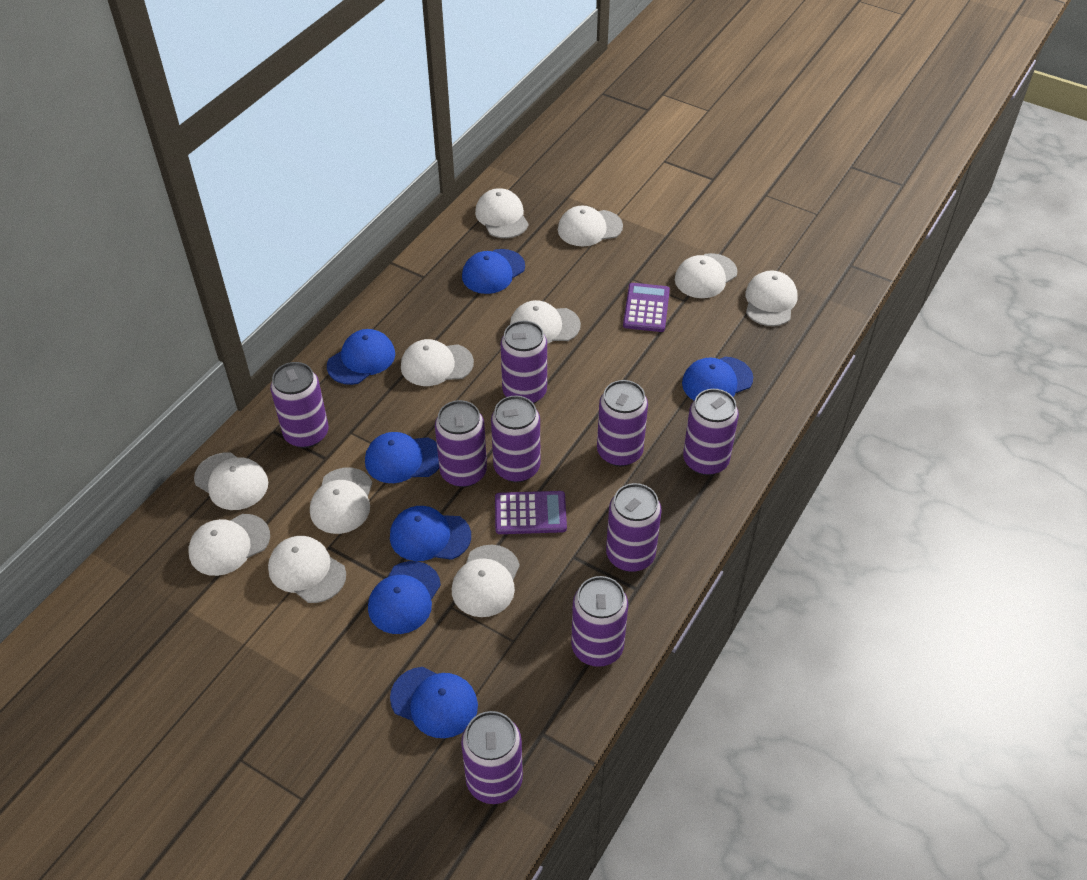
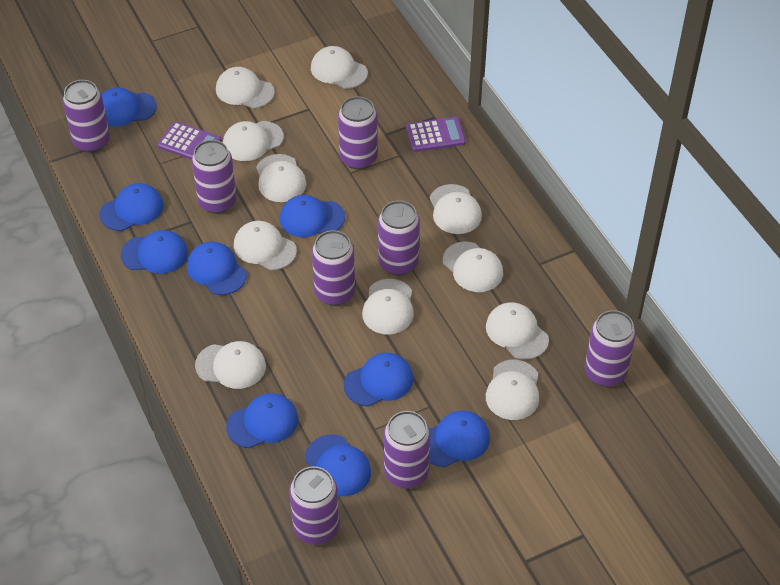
blue cap: 7 -> 9
purple can: 9 -> 8

